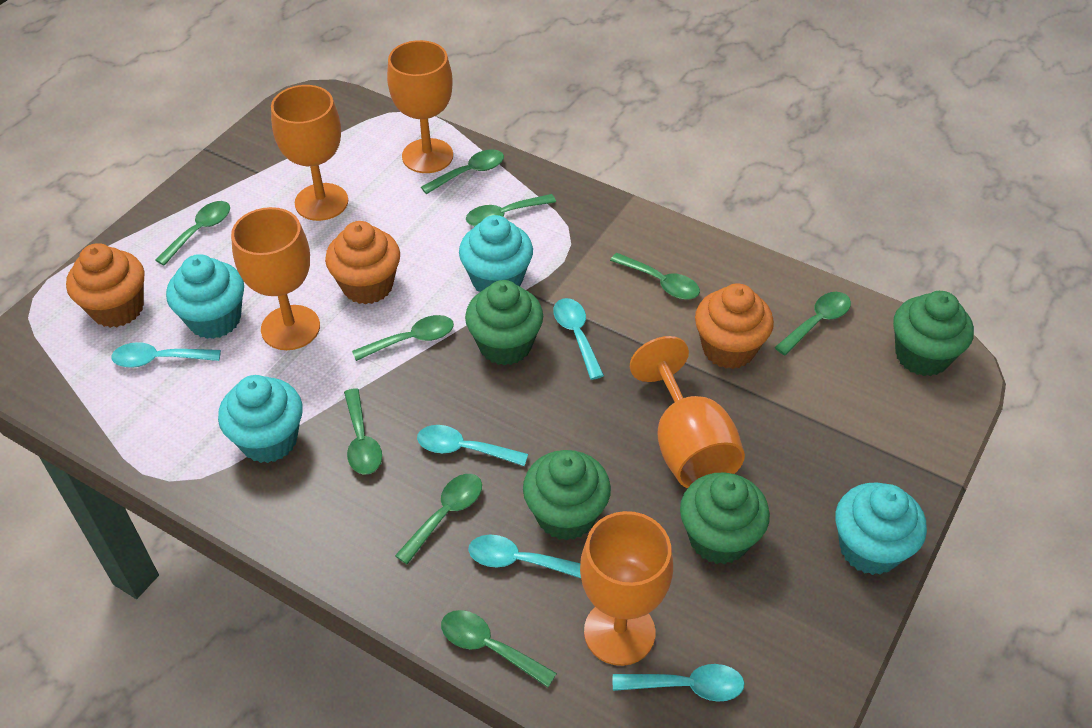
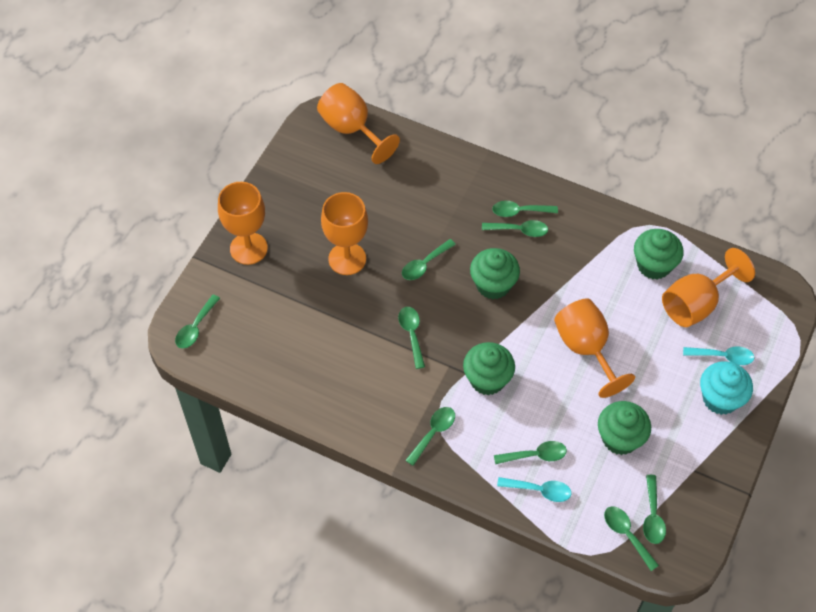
orange cupcake: 3 -> 0
turquoise cupcake: 4 -> 1
turquoise spoon: 5 -> 2

